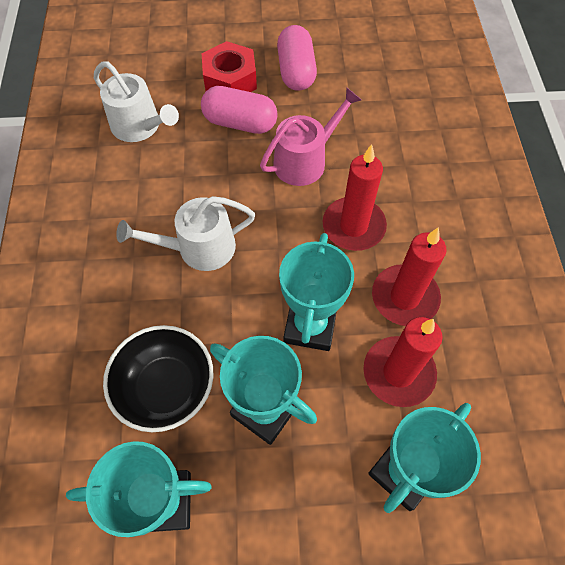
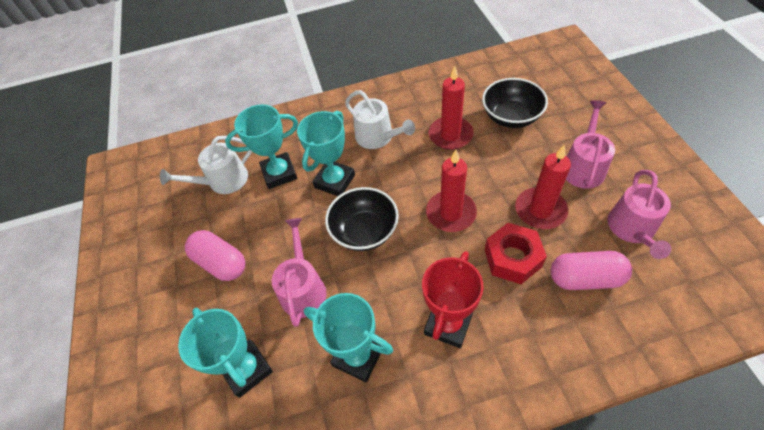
black bowl: 1 -> 2
pink watering can: 1 -> 3
red trophy: 0 -> 1

